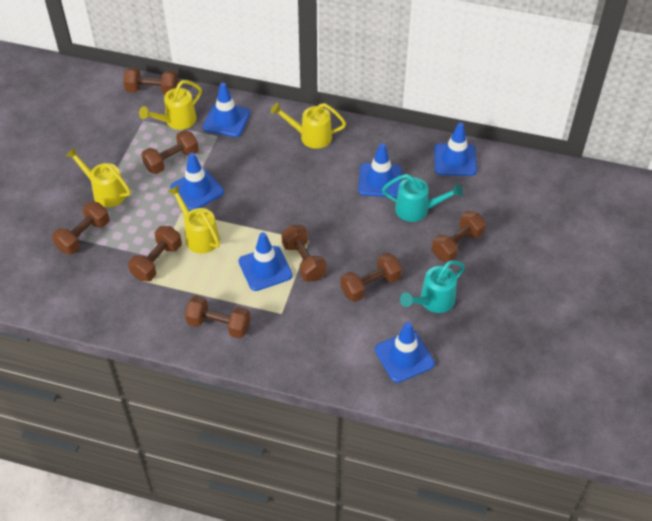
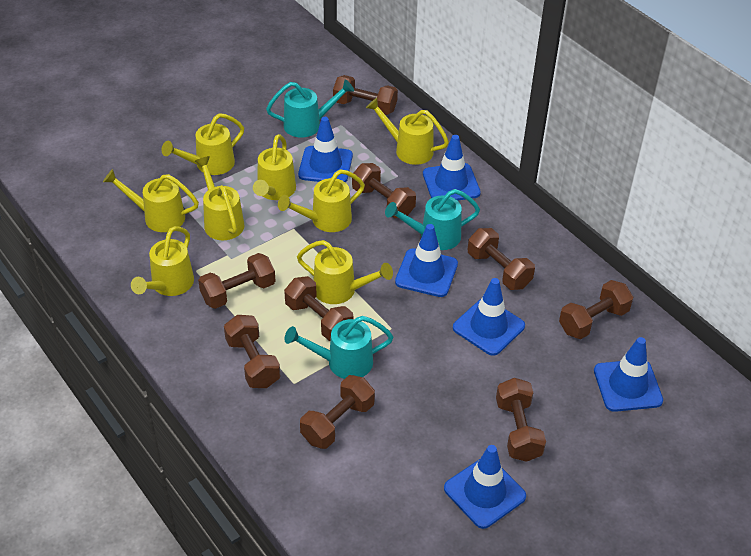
brown dumbbell: 8 -> 9
turquoise watering can: 2 -> 3
yellow watering can: 4 -> 8

